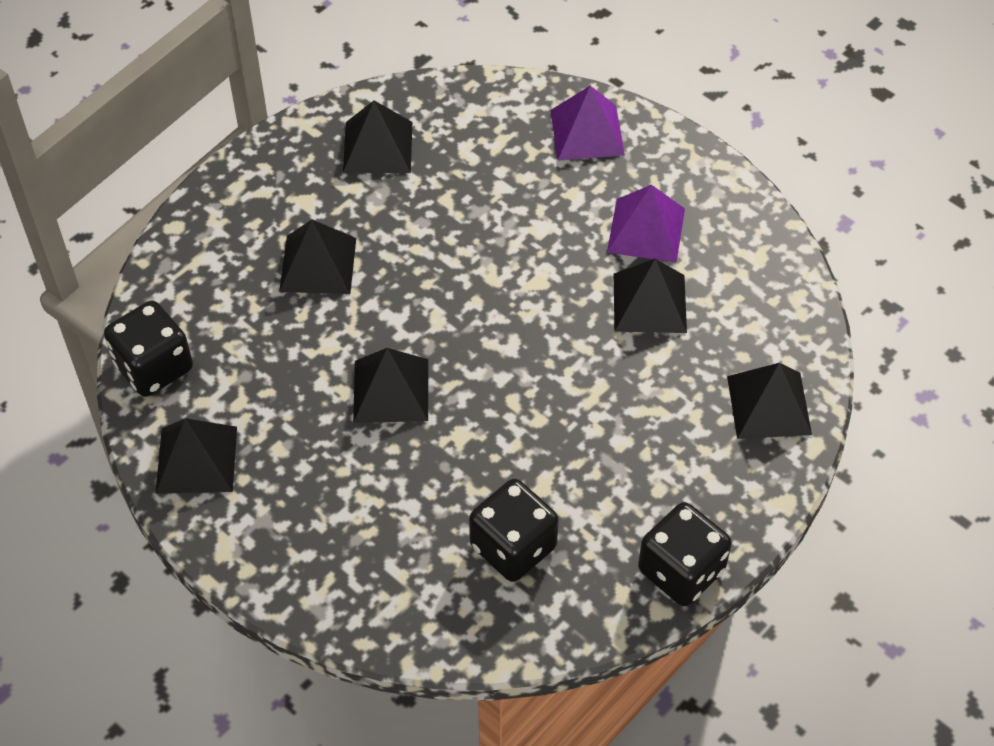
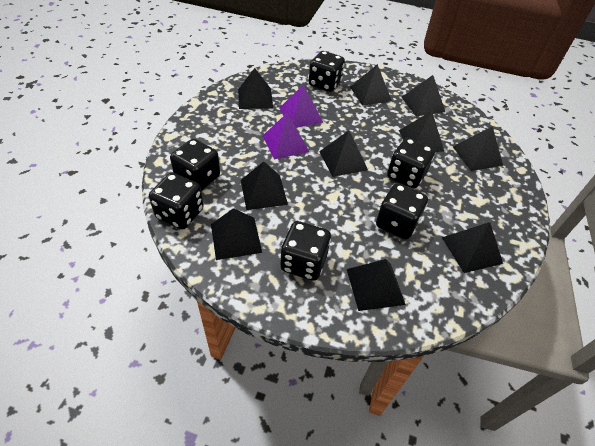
black dice: 3 -> 6
black pyramid: 6 -> 10

